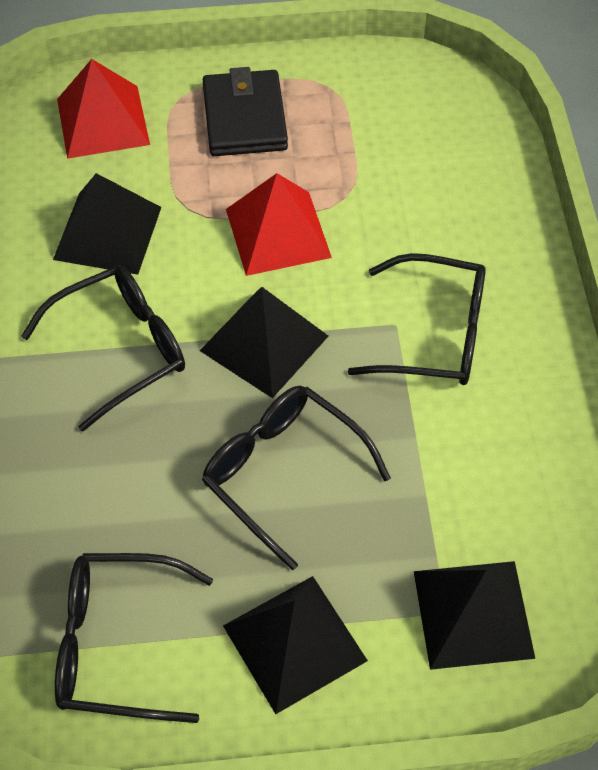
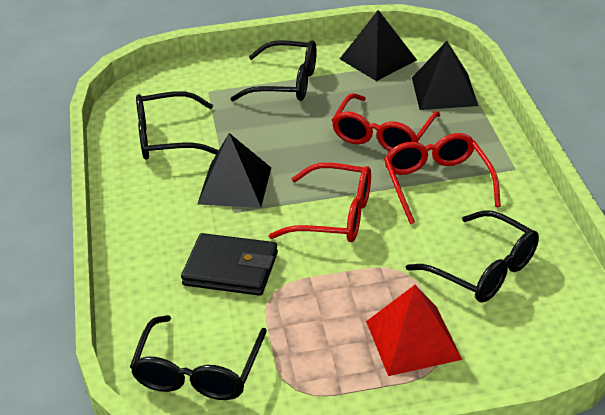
black pyramid: 4 -> 3
red glasses: 0 -> 3
red pyramid: 2 -> 1

